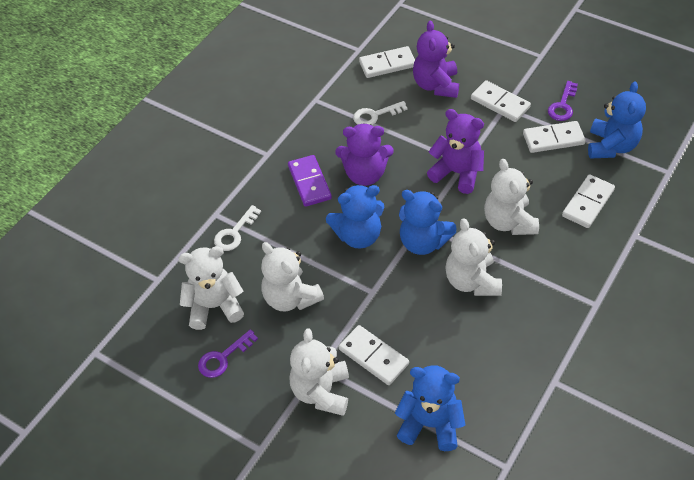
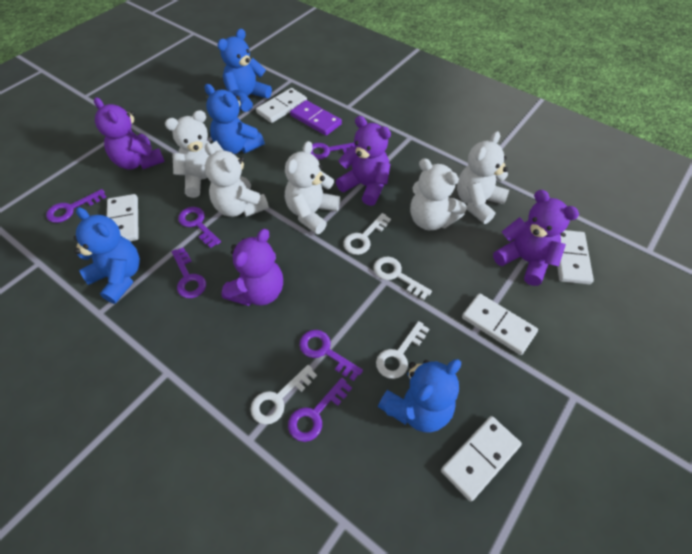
purple key: 2 -> 6
purple teddy bear: 3 -> 4
white key: 2 -> 4

